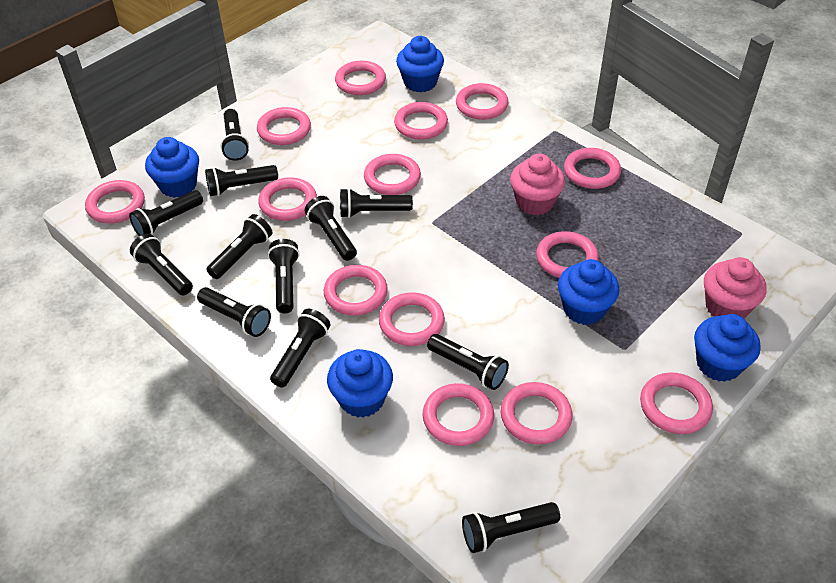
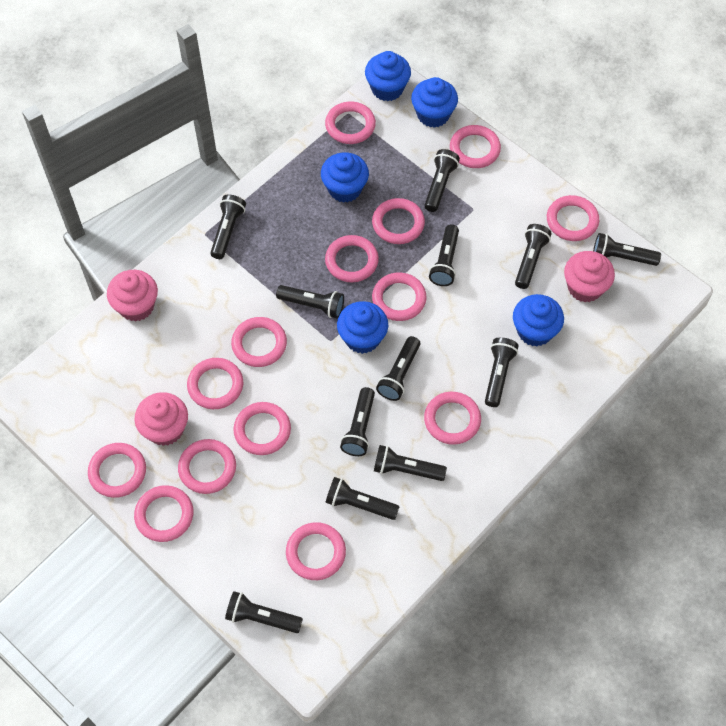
pink cupcake: 2 -> 3

